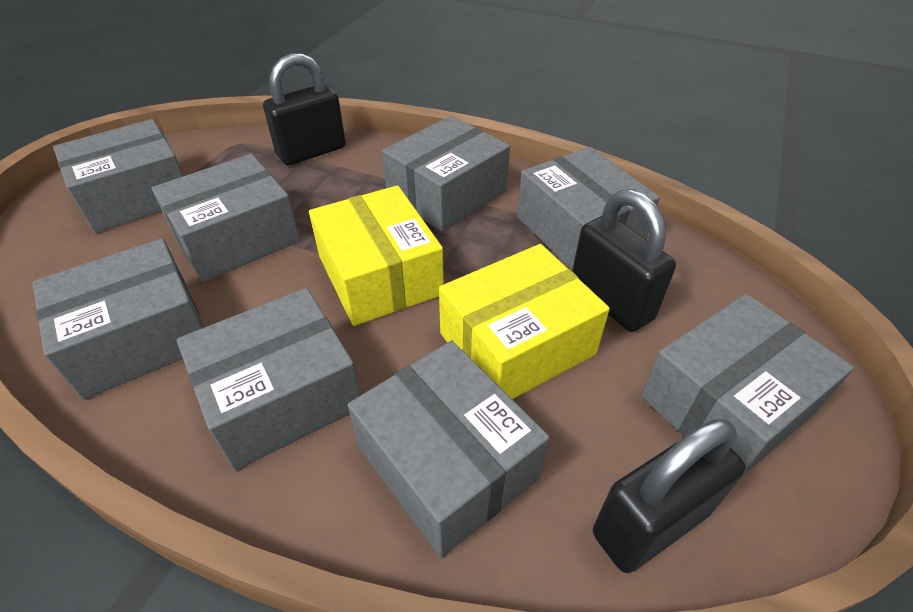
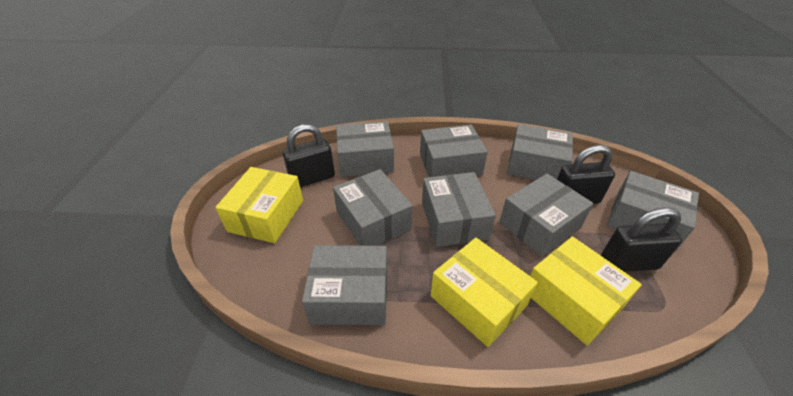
yellow box: 2 -> 3

